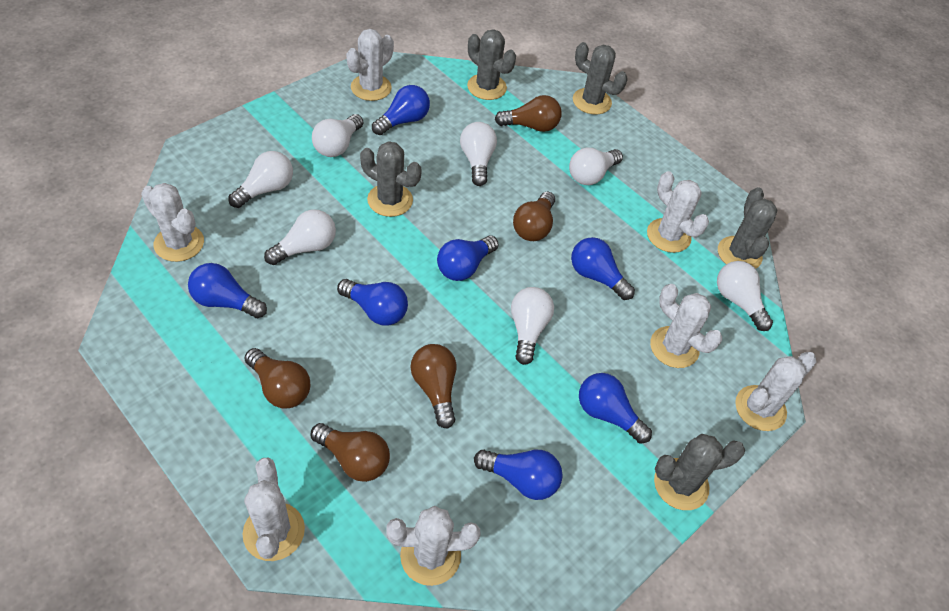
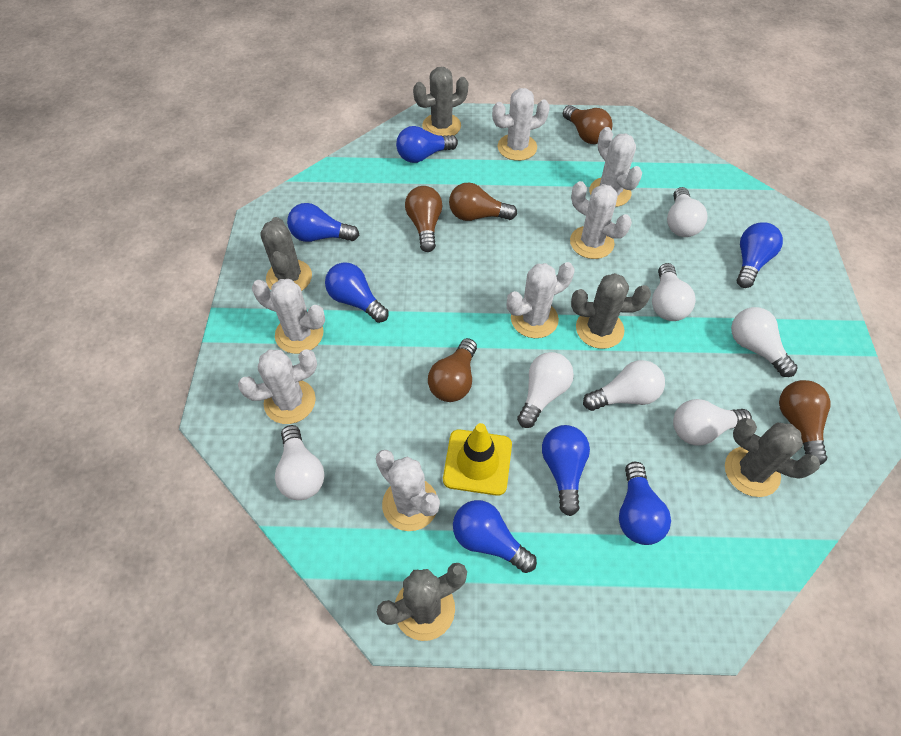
yellow traffic cone: 0 -> 1

